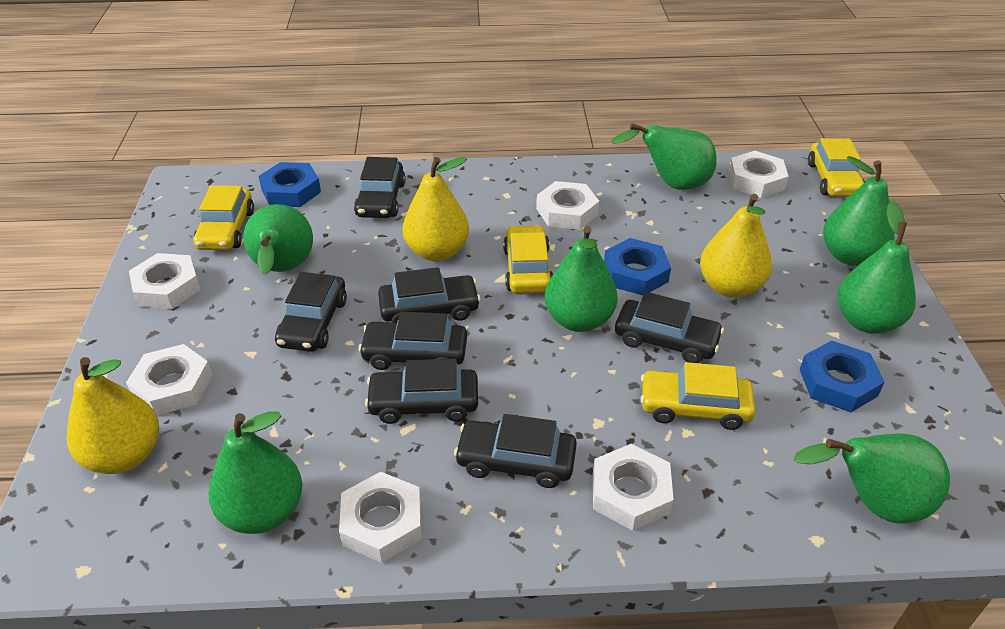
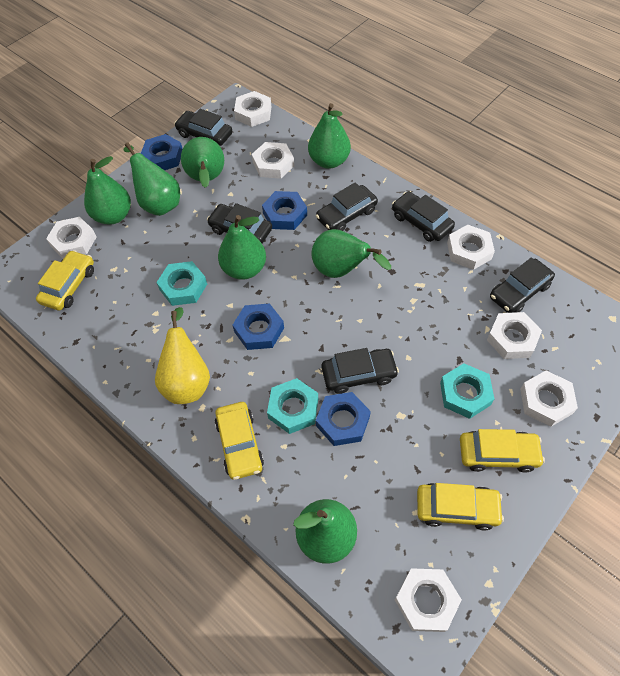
black car: 7 -> 6
blue nut: 3 -> 4
turquoise nut: 0 -> 3
white nut: 6 -> 7
yellow pear: 3 -> 1

